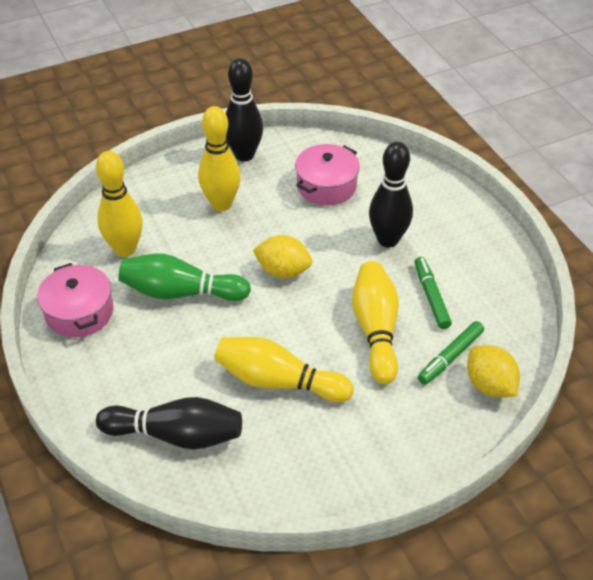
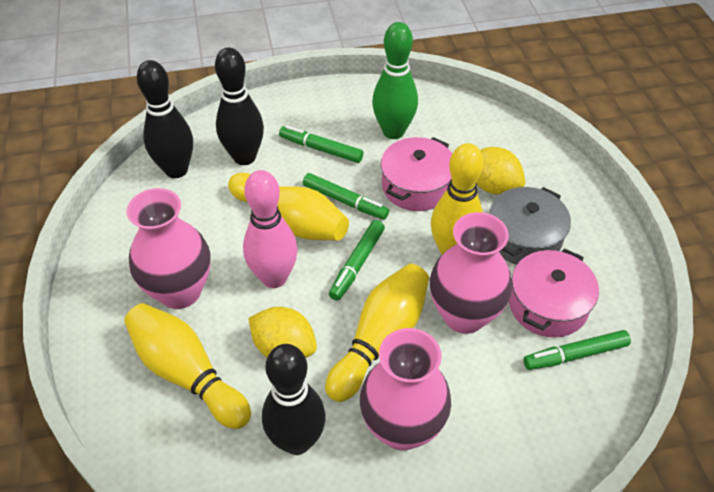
green marker: 2 -> 4
grey pot: 0 -> 1
pink bowling pin: 0 -> 1
pink vase: 0 -> 3

